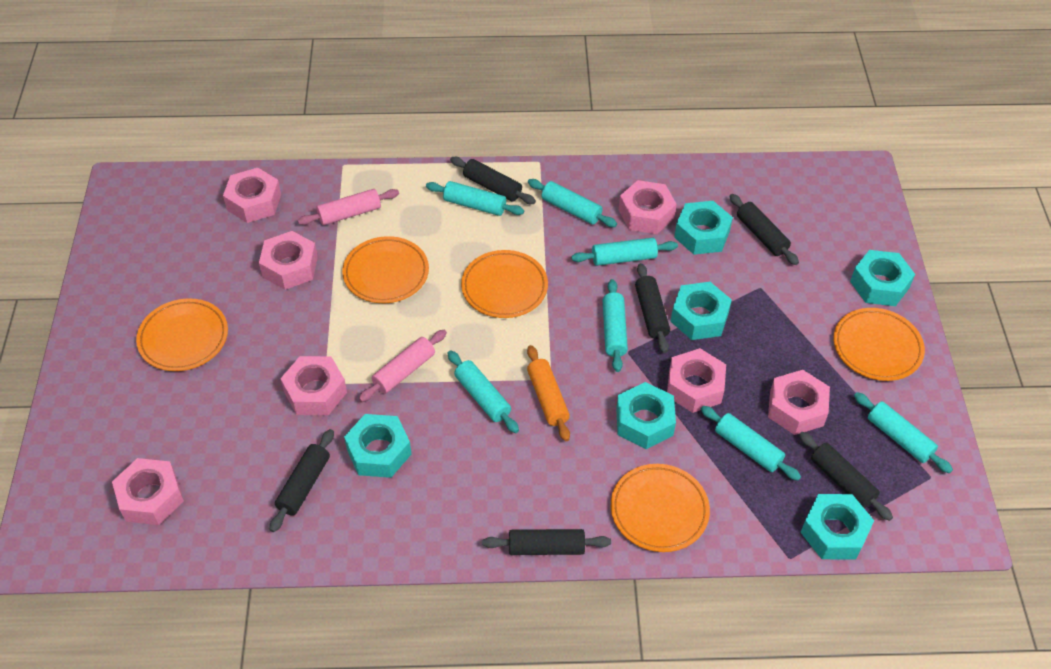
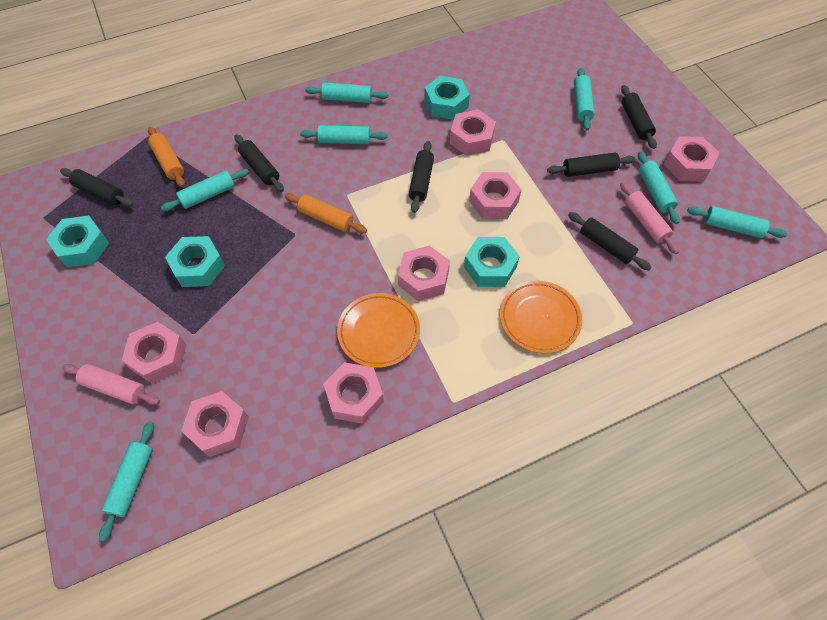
orange plate: 5 -> 2
orange rolling pin: 1 -> 2
turquoise nut: 6 -> 4

